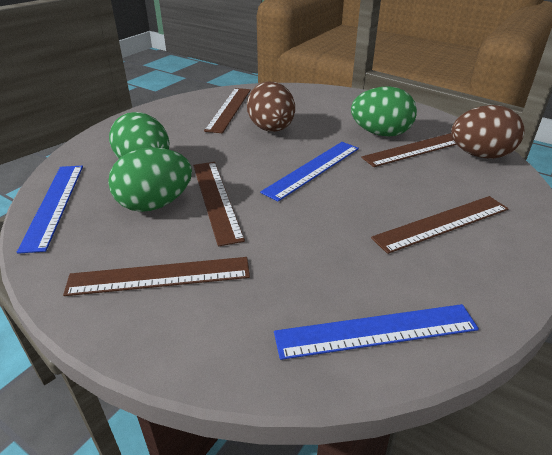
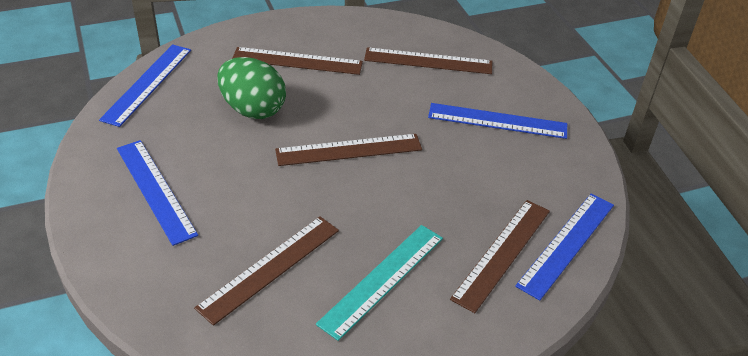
blue ruler: 3 -> 4
brown egg: 2 -> 0
green egg: 3 -> 1
turquoise ruler: 0 -> 1

